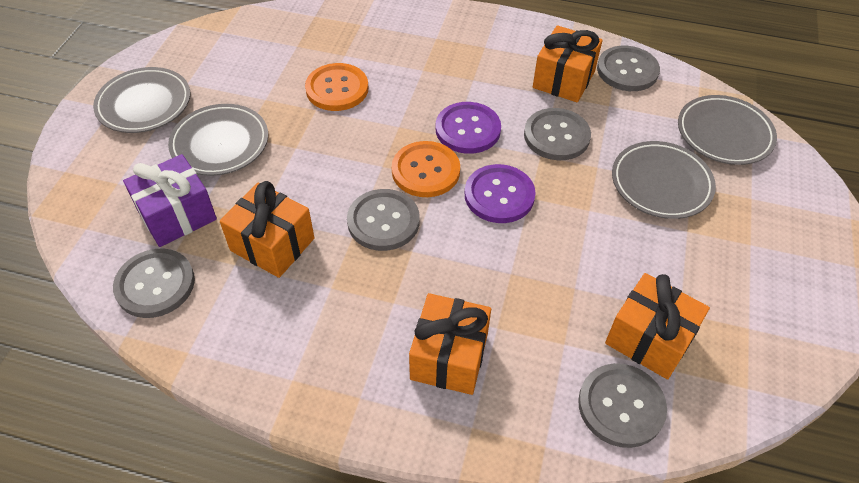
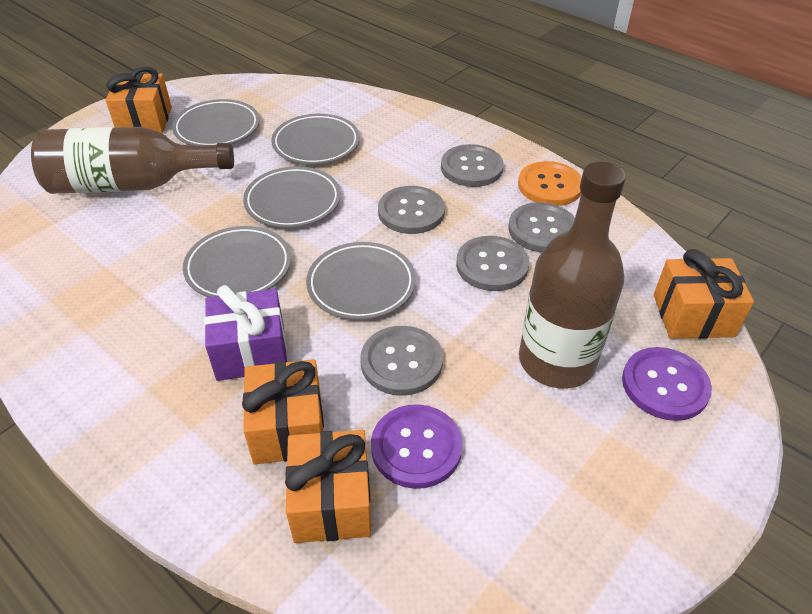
brown bottle: 0 -> 2
grey plate: 4 -> 5
orange button: 2 -> 1

